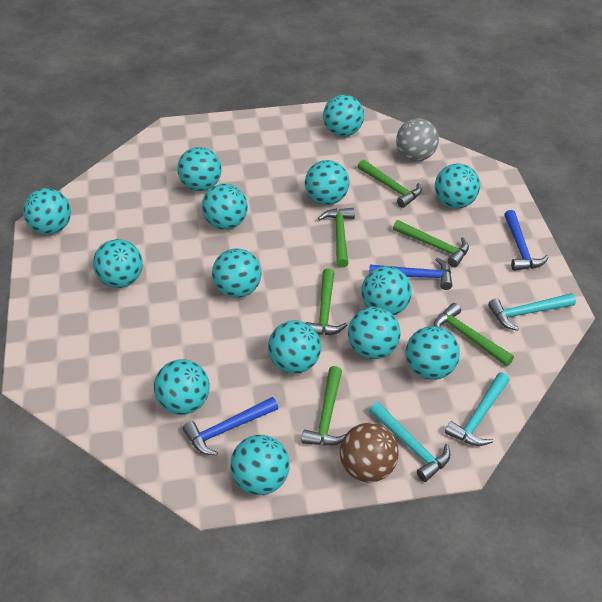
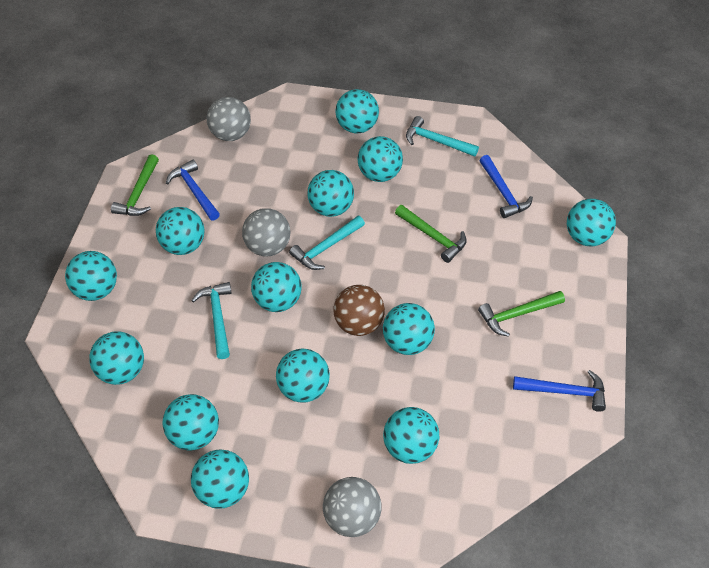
green hammer: 6 -> 3
grey ball: 1 -> 3
turquoise ball: 14 -> 13

